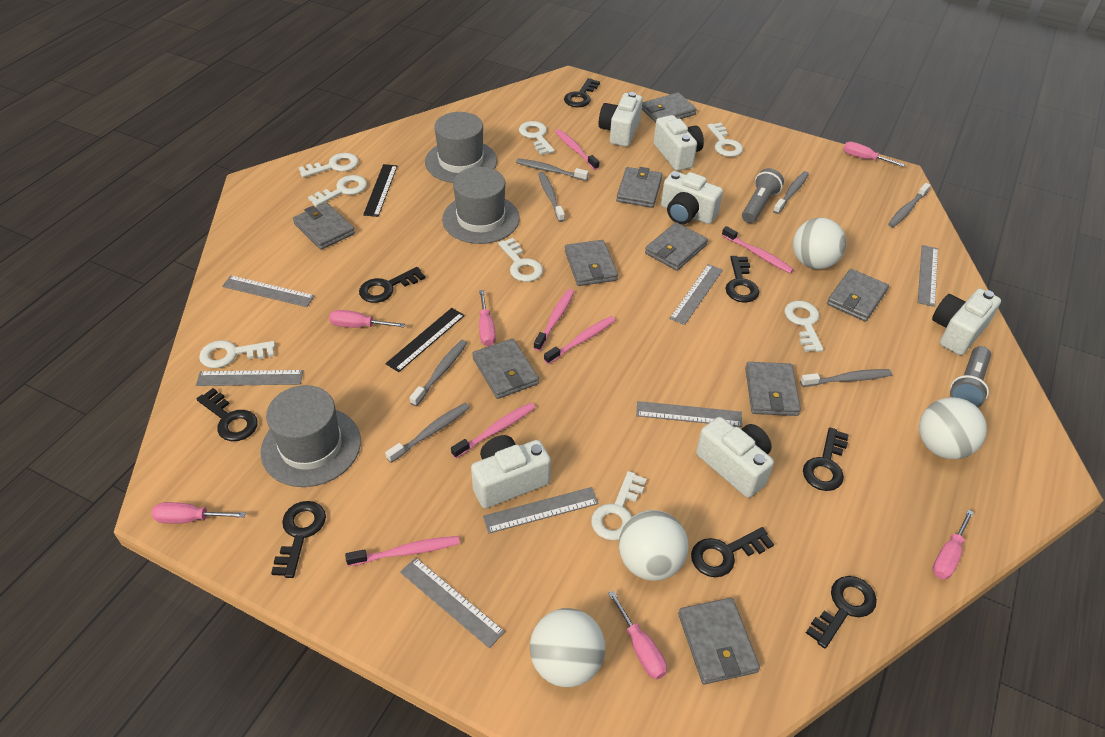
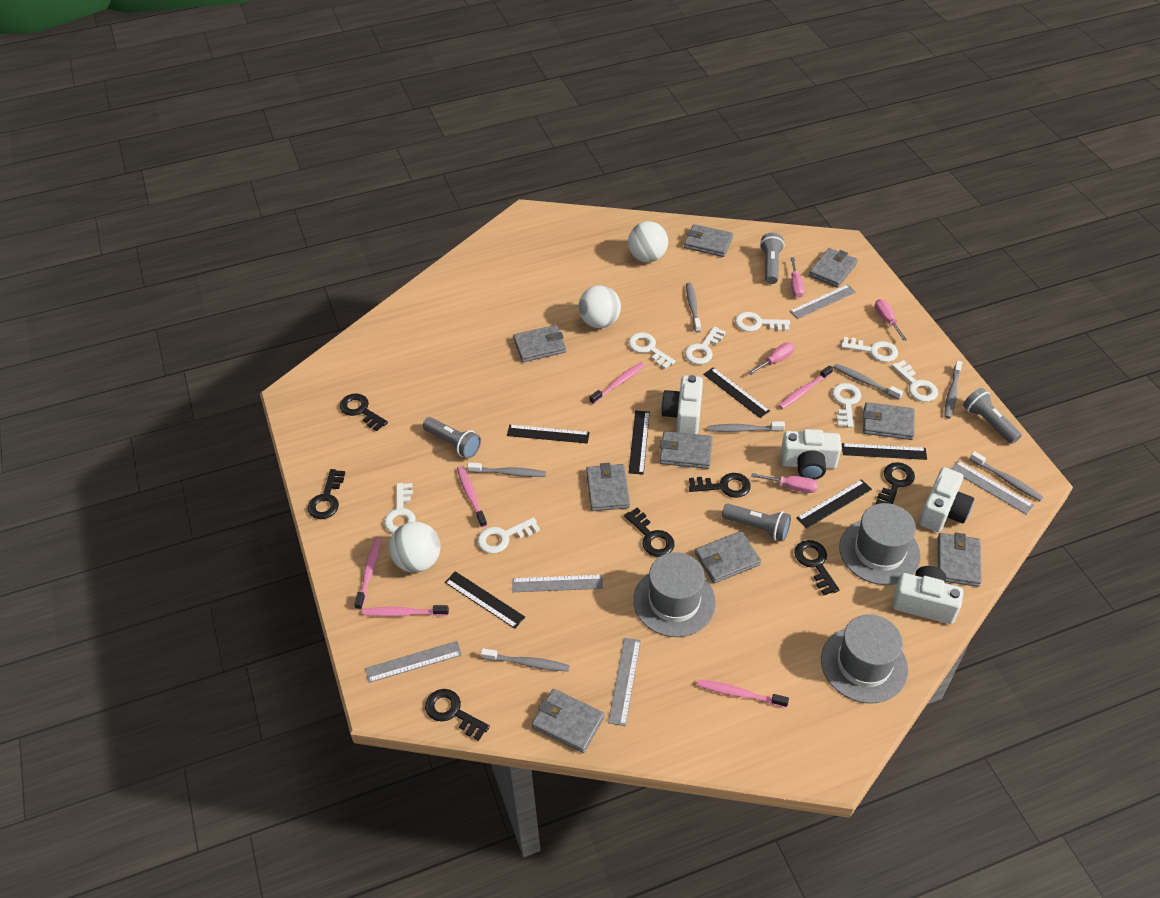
black key: 8 -> 7
black ruler: 2 -> 6
grey flashlight: 2 -> 4
grey ruler: 7 -> 5
pink screwdriver: 6 -> 4
white ball: 4 -> 3
white camera: 6 -> 4

